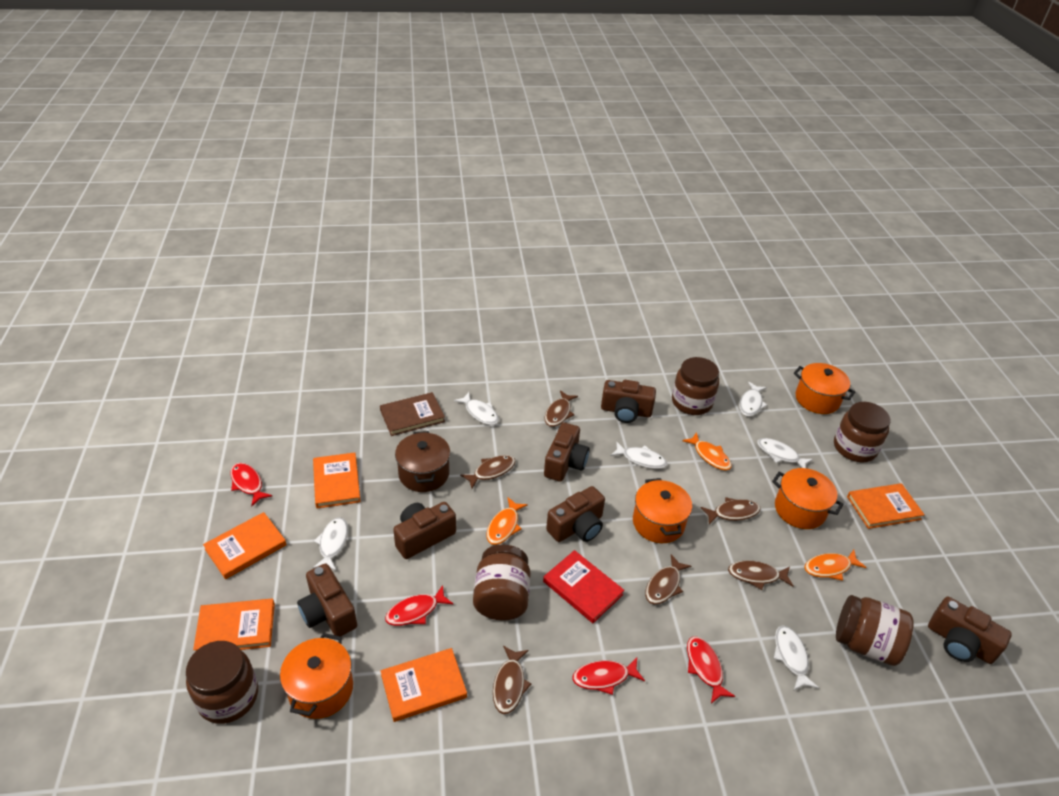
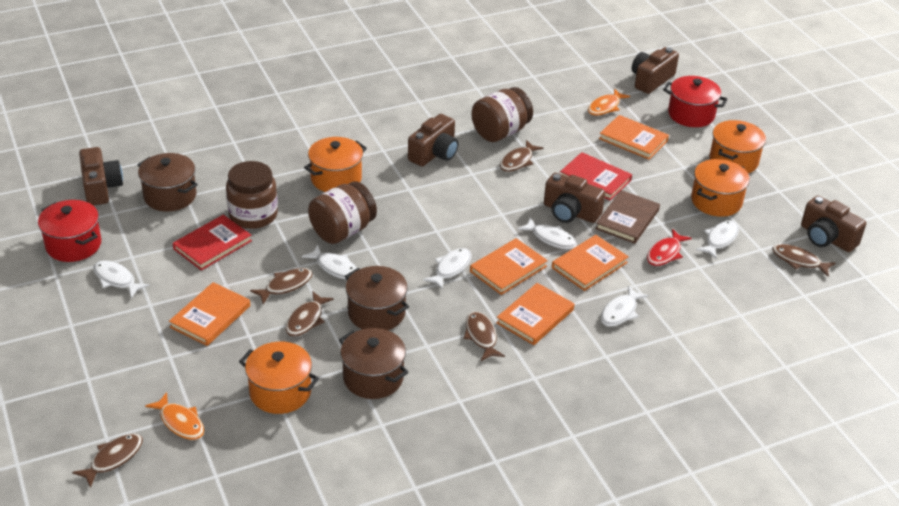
brown camera: 6 -> 5
brown jar: 5 -> 3
brown pot: 1 -> 3
orange fish: 3 -> 2
red book: 1 -> 2
red fish: 4 -> 1
red pot: 0 -> 2

